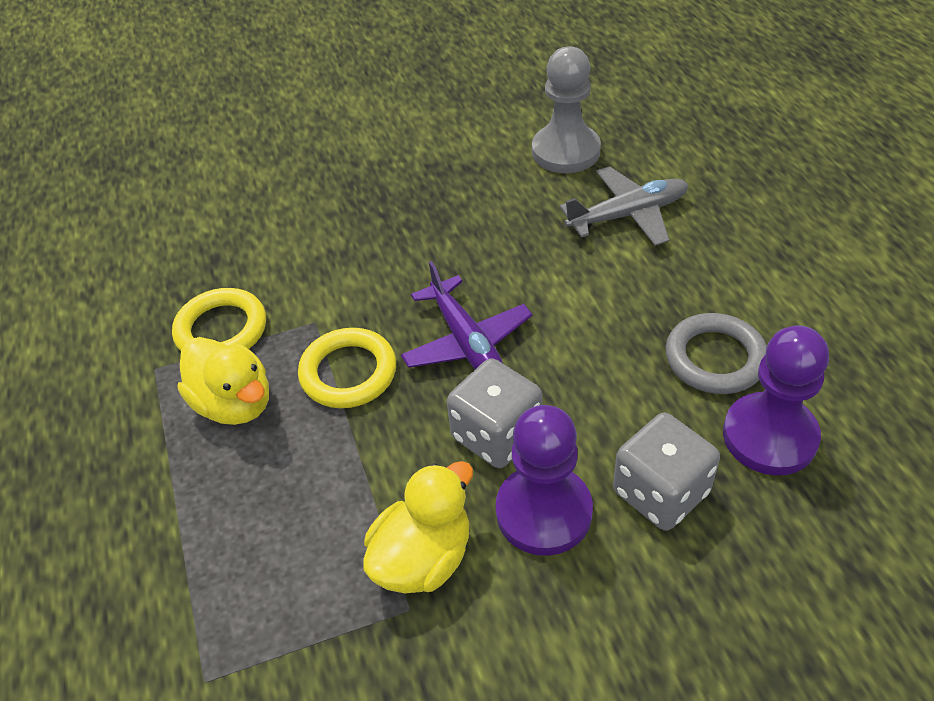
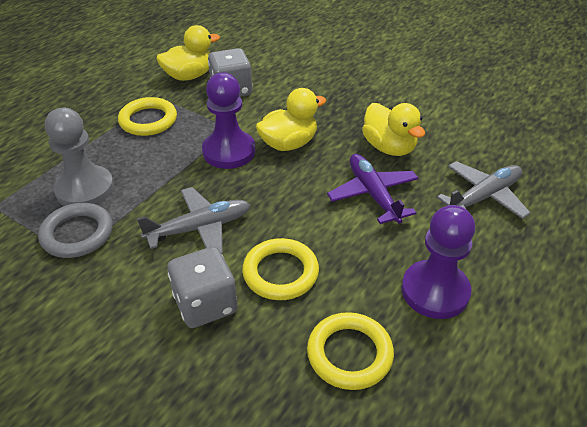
grey plane: 1 -> 2
yellow duck: 2 -> 3
yellow ring: 2 -> 3

